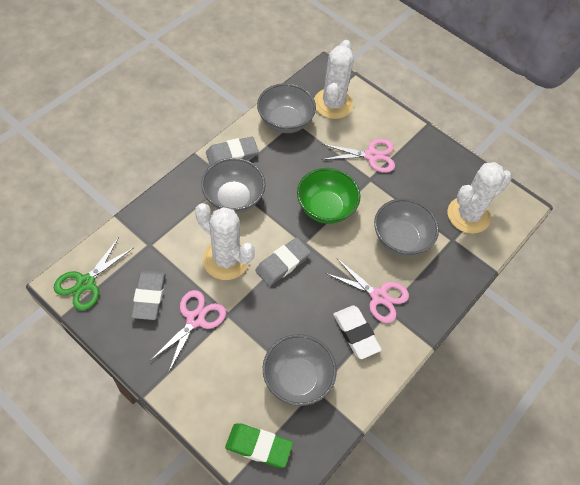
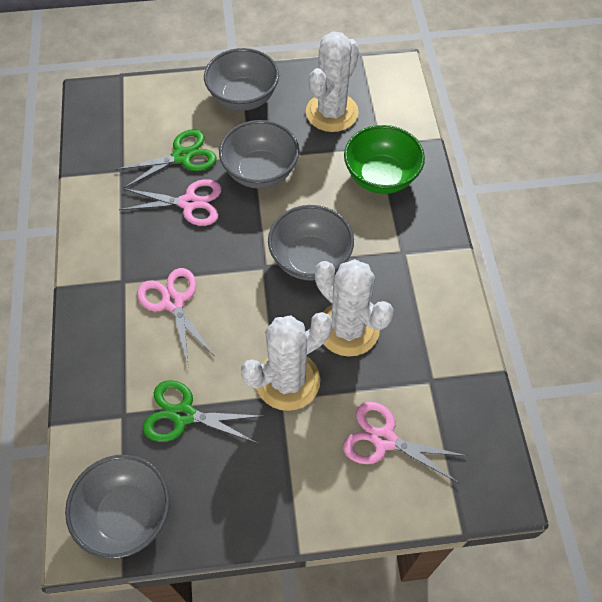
green eraser: 1 -> 0
green scissors: 1 -> 2
grey eraser: 3 -> 0
white eraser: 1 -> 0

